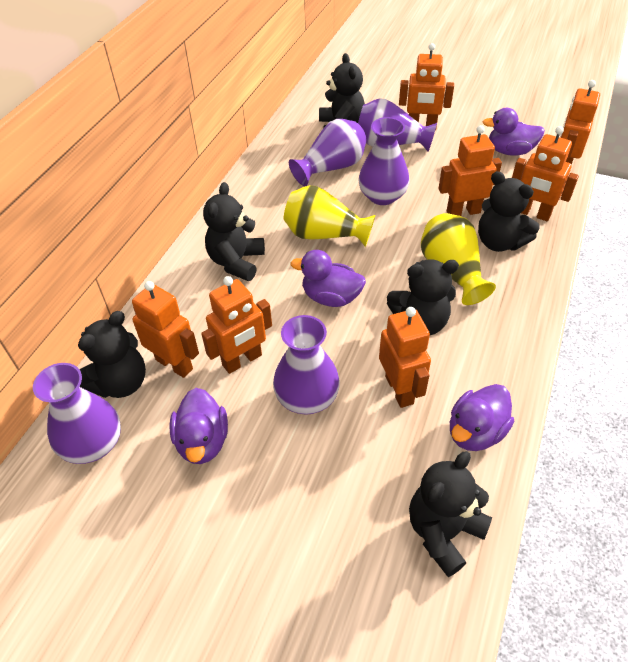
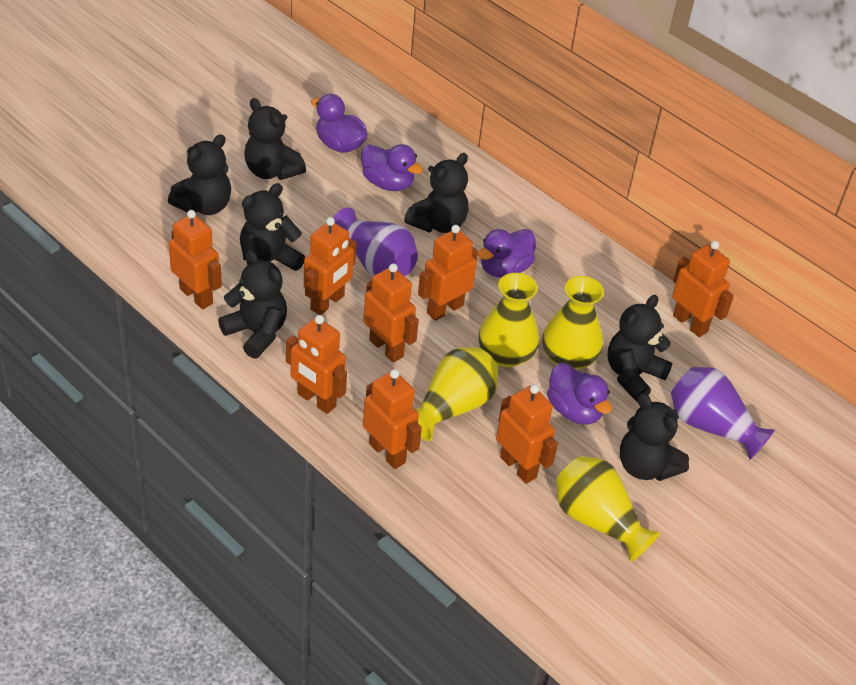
black teddy bear: 6 -> 7
orange robot: 7 -> 8
purple vase: 5 -> 2
yellow vase: 2 -> 4

